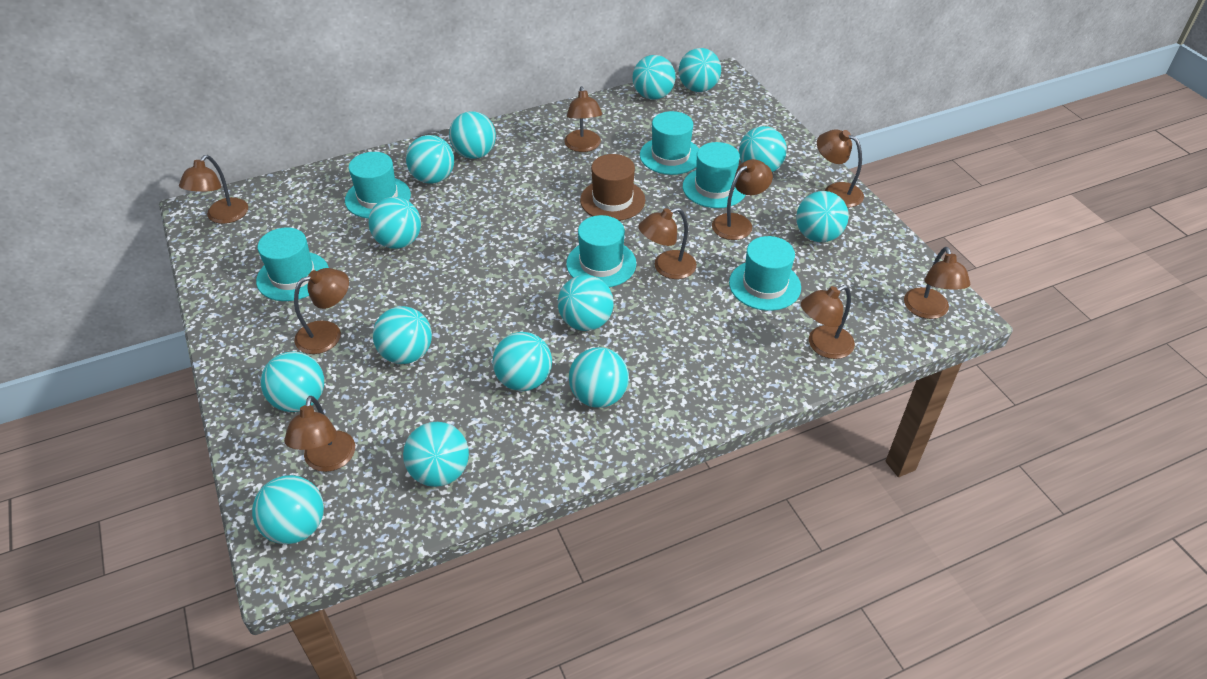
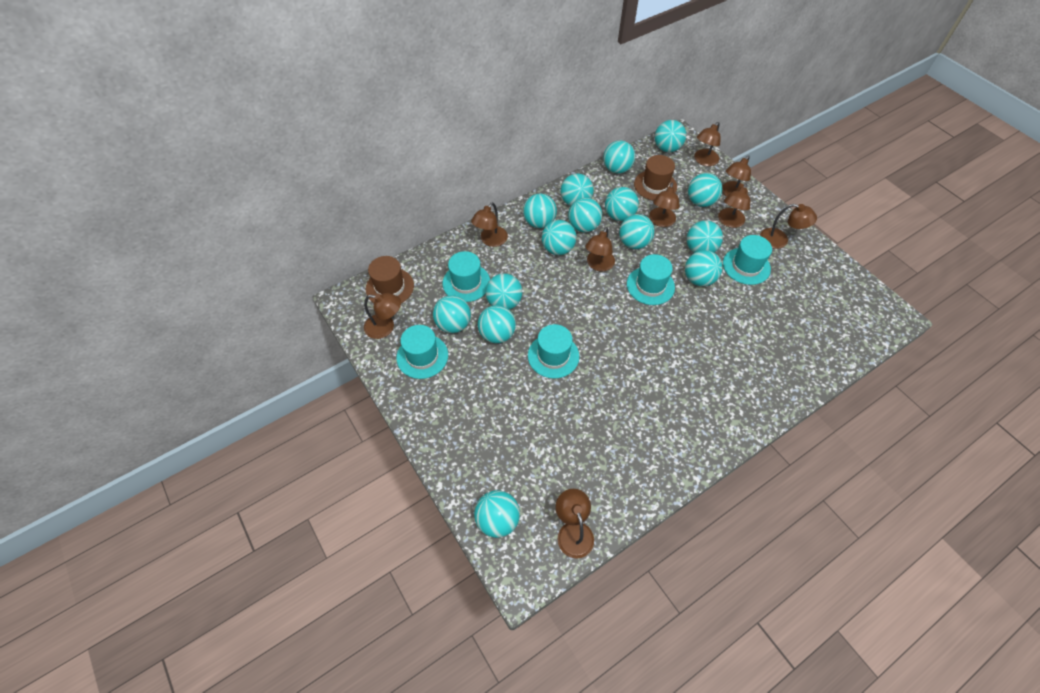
brown hat: 1 -> 2
turquoise ball: 14 -> 15
turquoise hat: 6 -> 5

